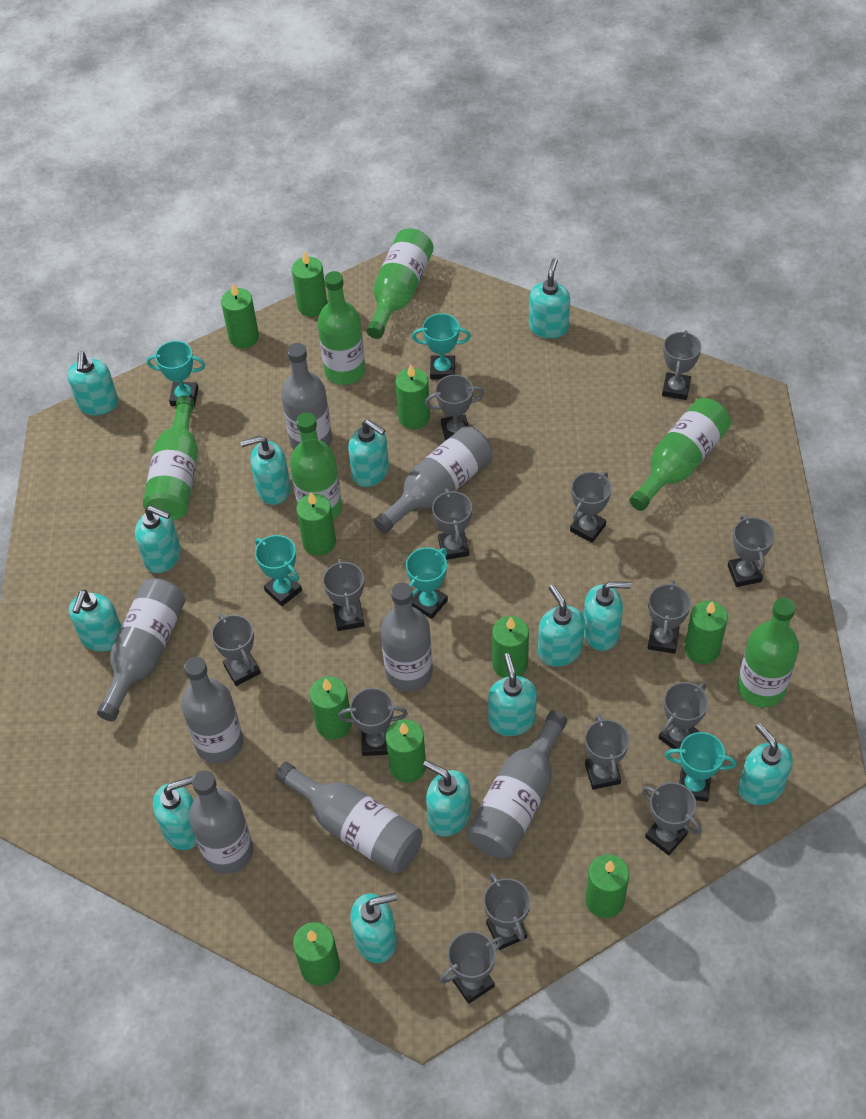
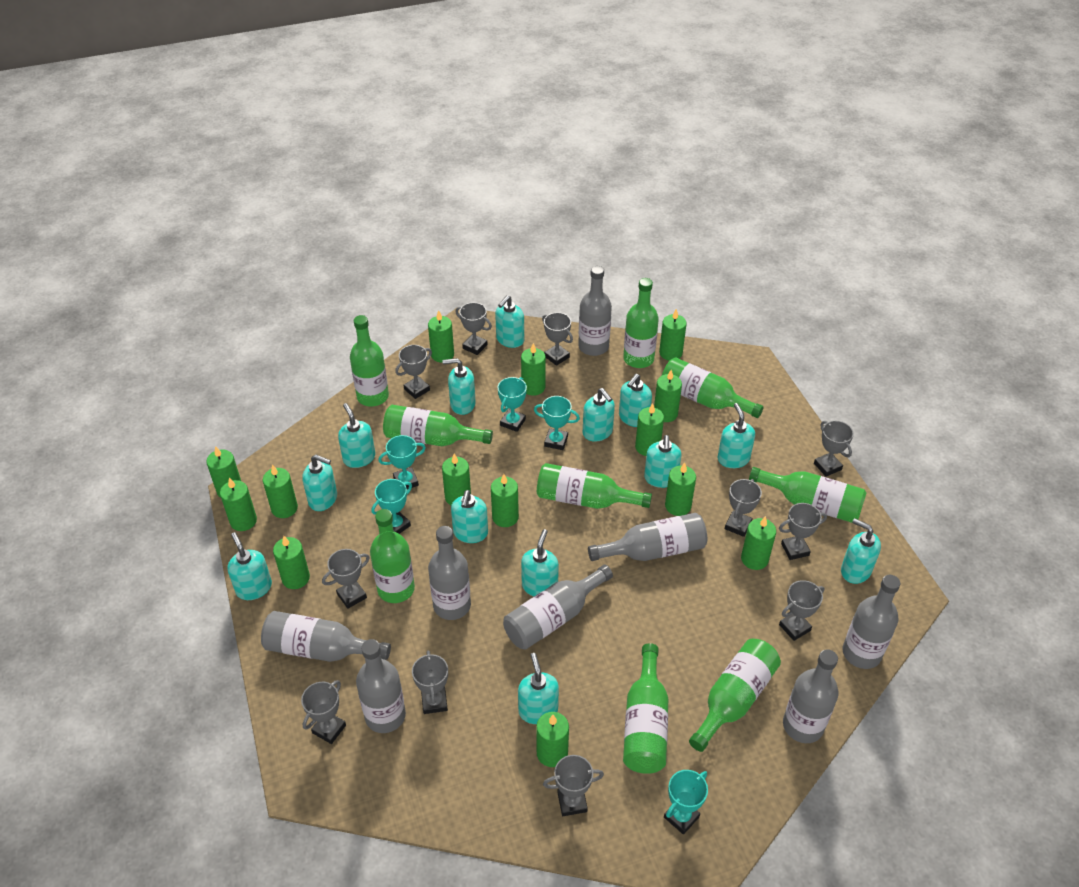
green bottle: 6 -> 9
green candle: 10 -> 14
grey trophy: 14 -> 11

